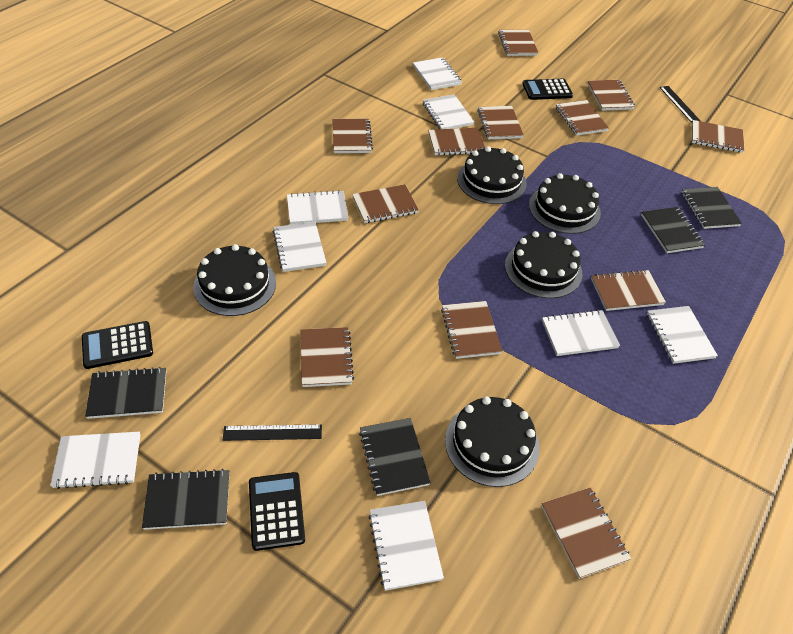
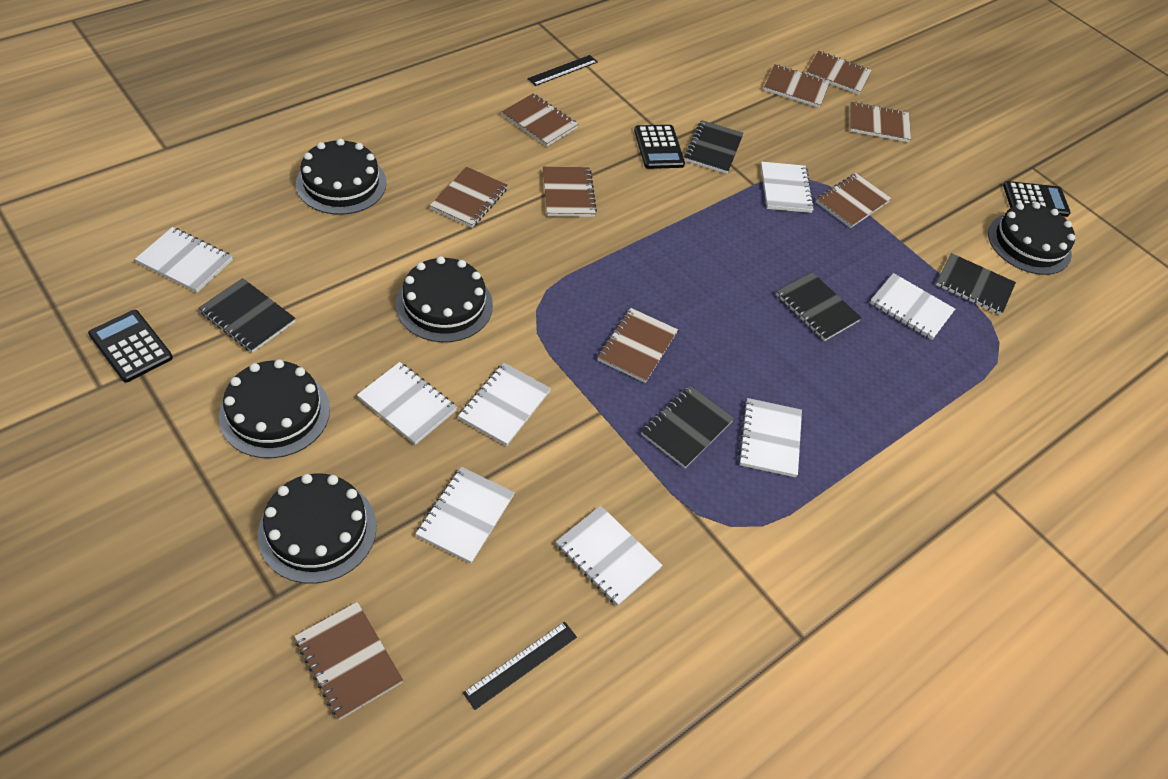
brown notebook: 12 -> 9

